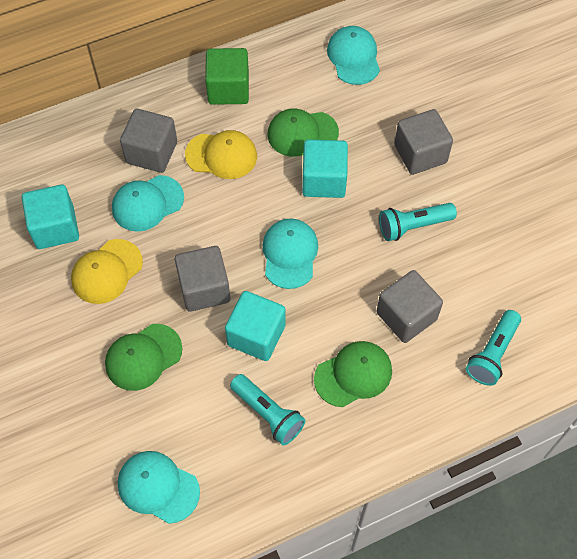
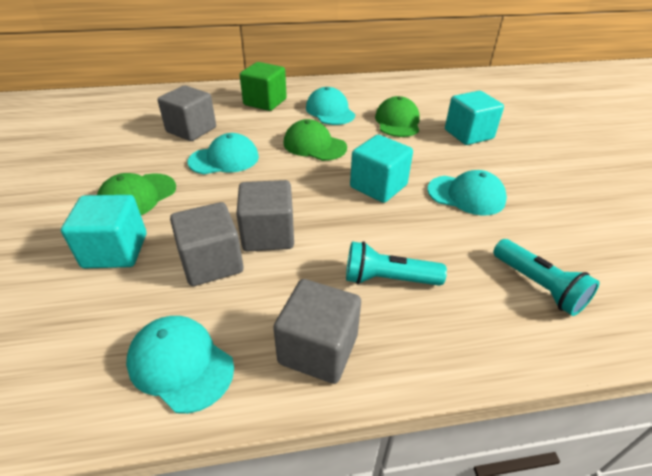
turquoise flashlight: 3 -> 2
yellow cap: 2 -> 0

